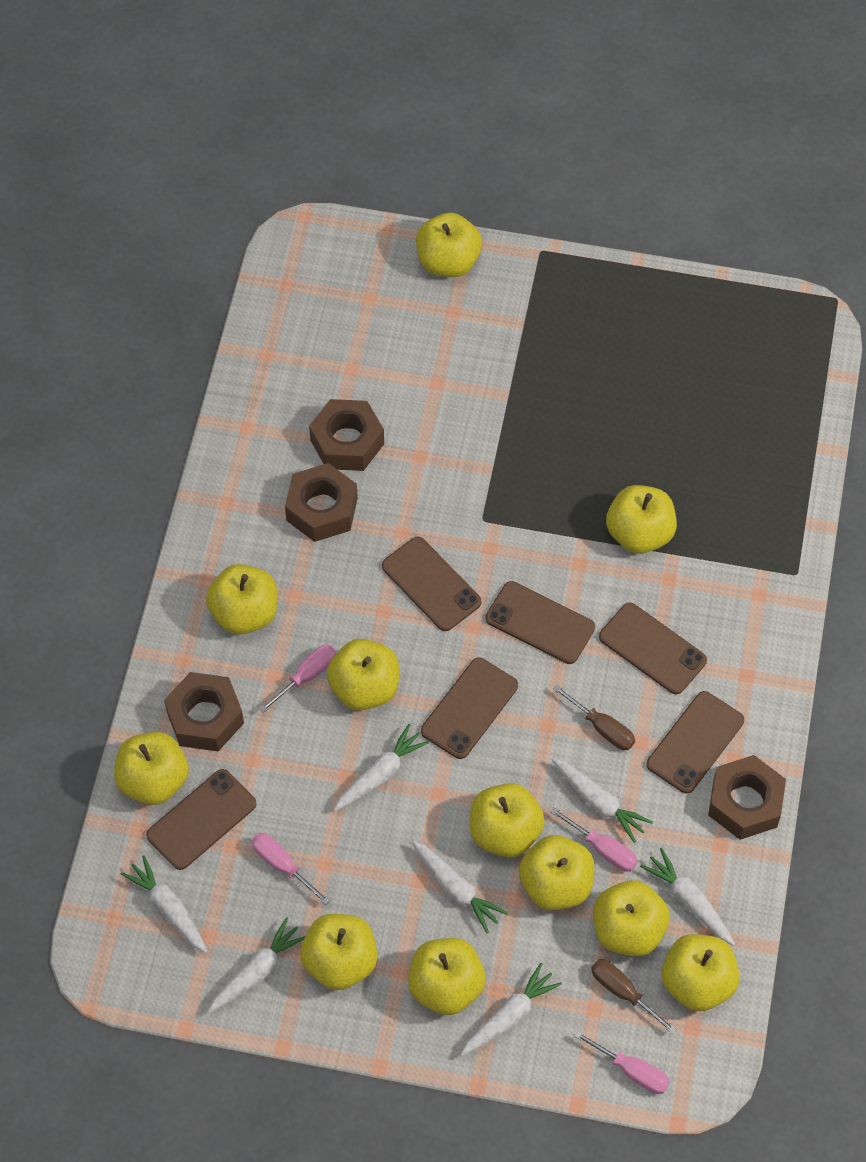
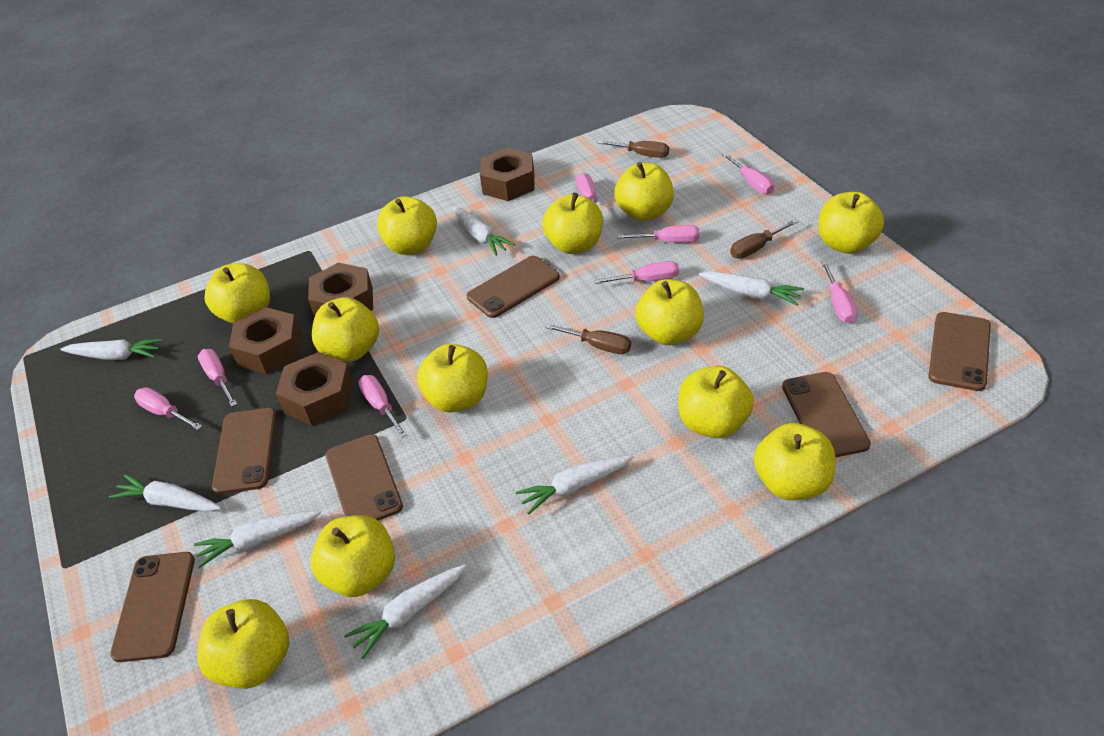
brown screwdriver: 2 -> 3
pink screwdriver: 4 -> 8
yellow apple: 11 -> 12

